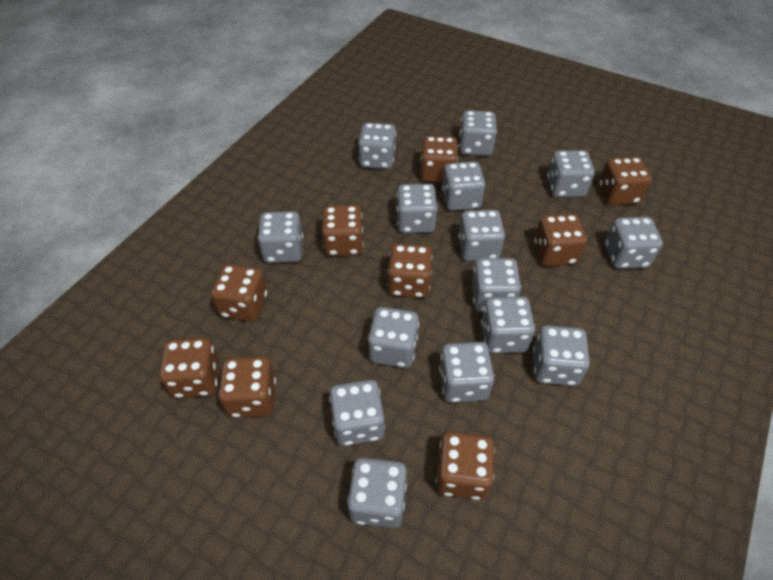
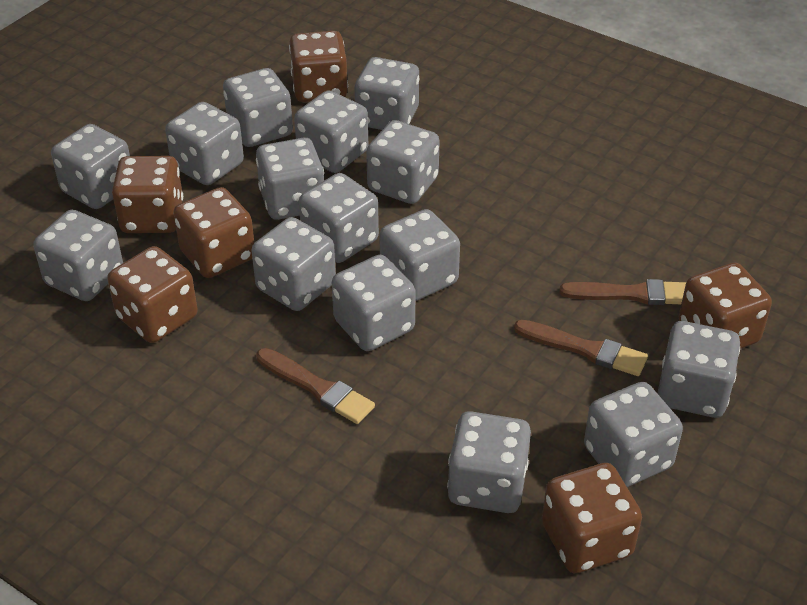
brown brush: 0 -> 3
brown dice: 9 -> 6

